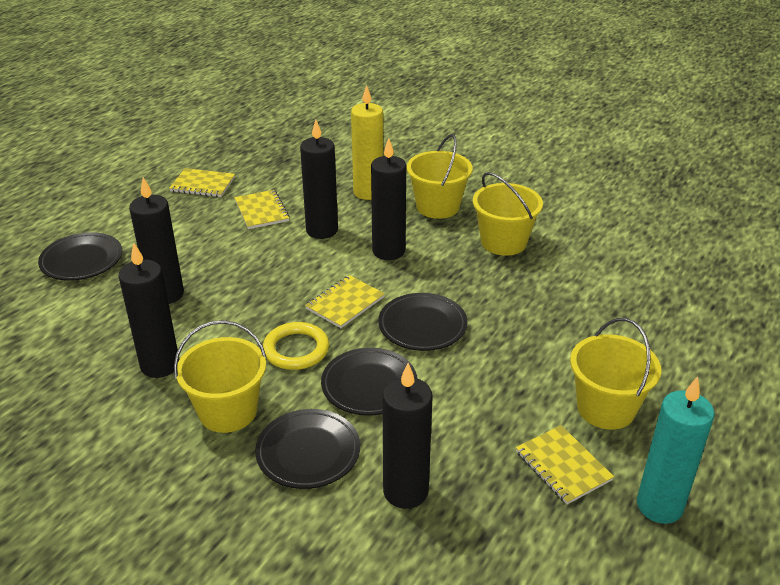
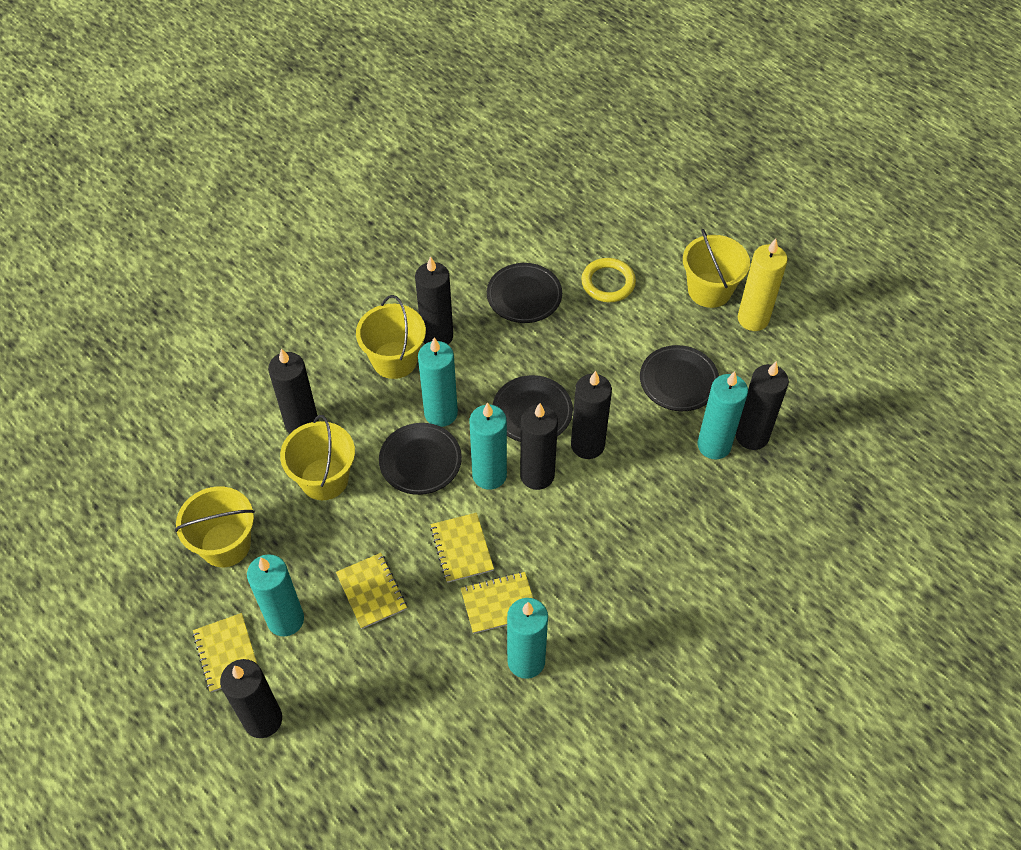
black candle: 5 -> 6
turquoise candle: 1 -> 5

